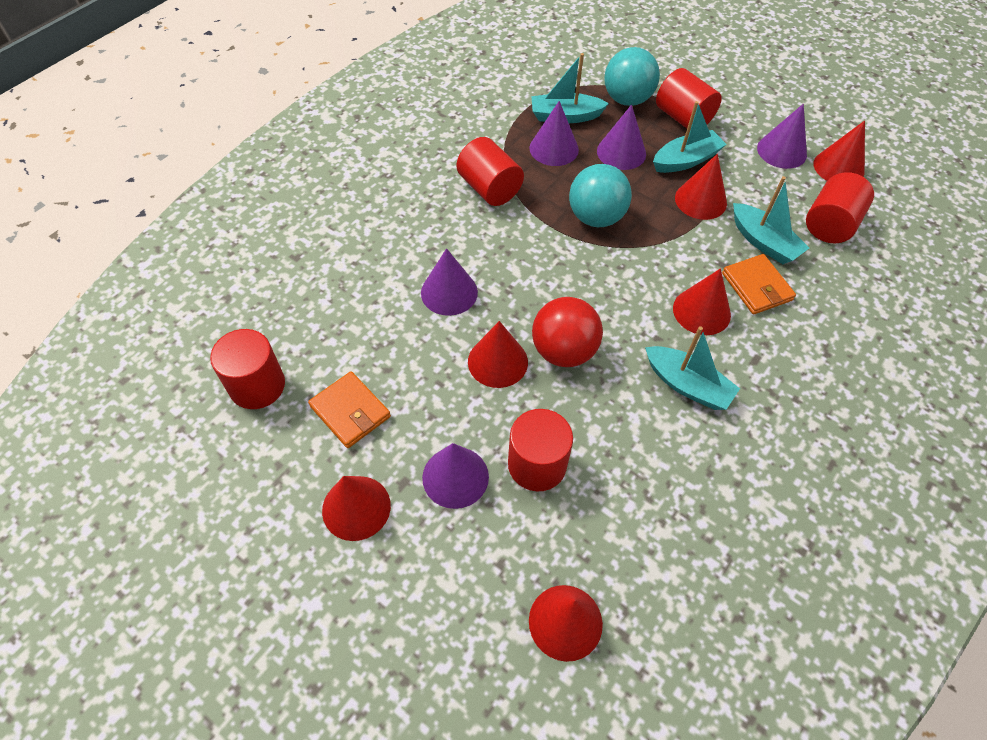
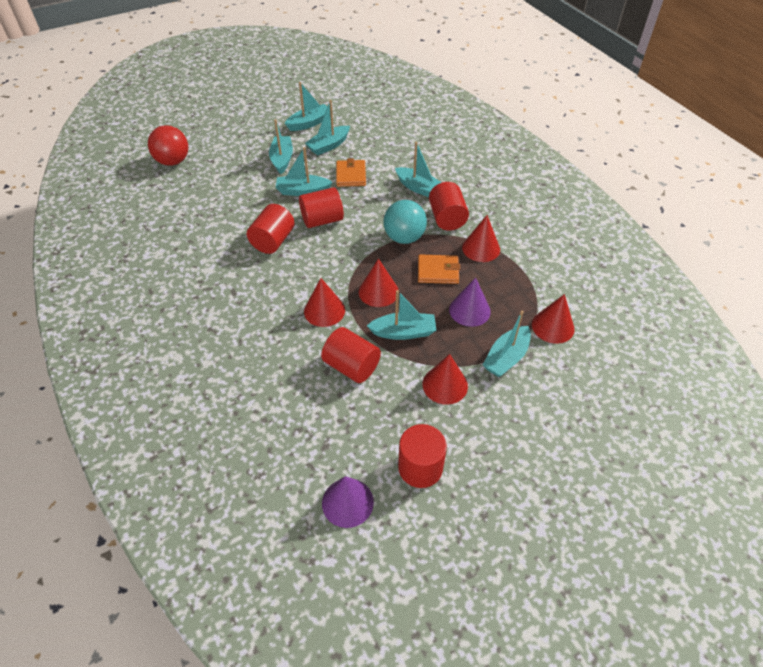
purple cone: 5 -> 2
red cone: 6 -> 5
turquoise ball: 2 -> 1
turquoise boat: 4 -> 7

